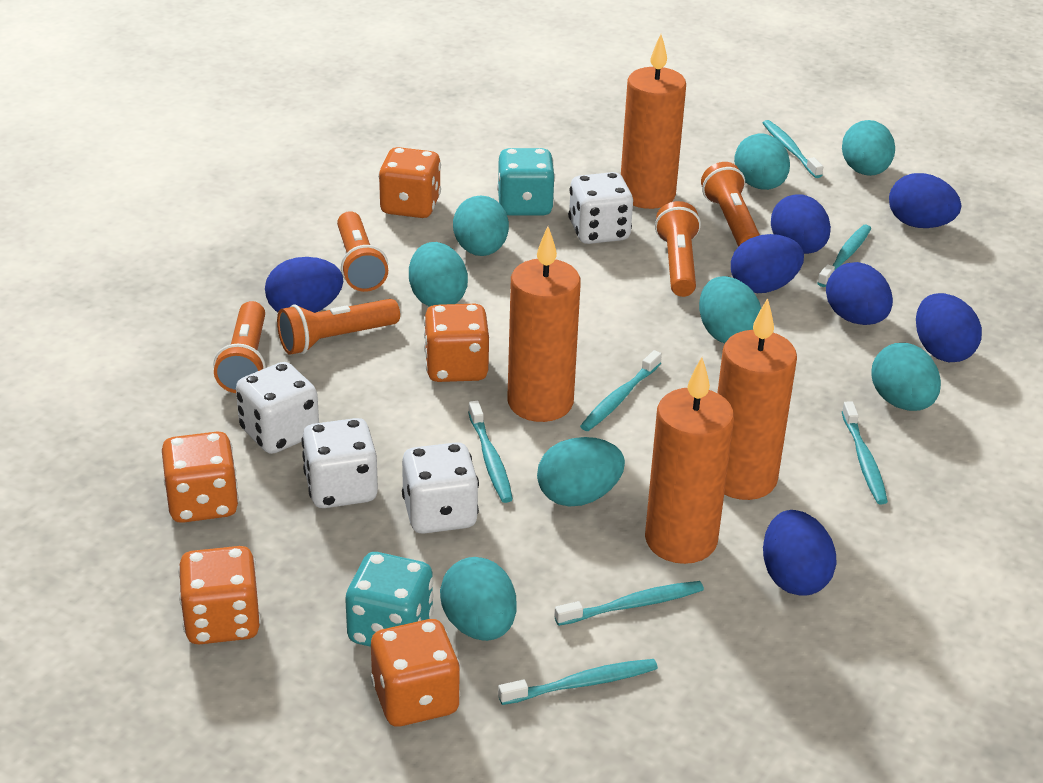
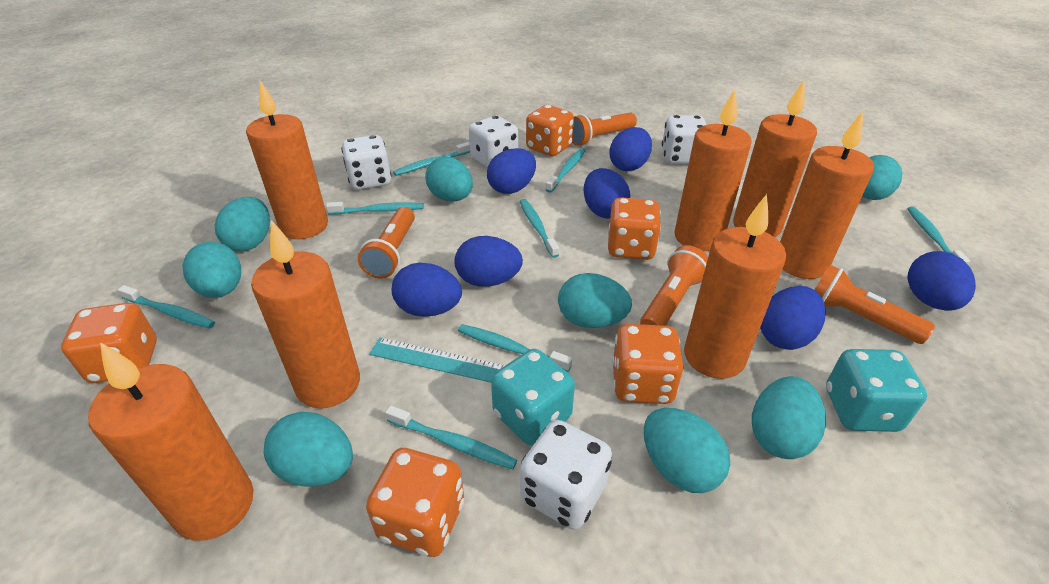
orange candle: 4 -> 7
orange flashlight: 5 -> 4
turquoise ruler: 0 -> 1
turquoise toothbrush: 7 -> 8

